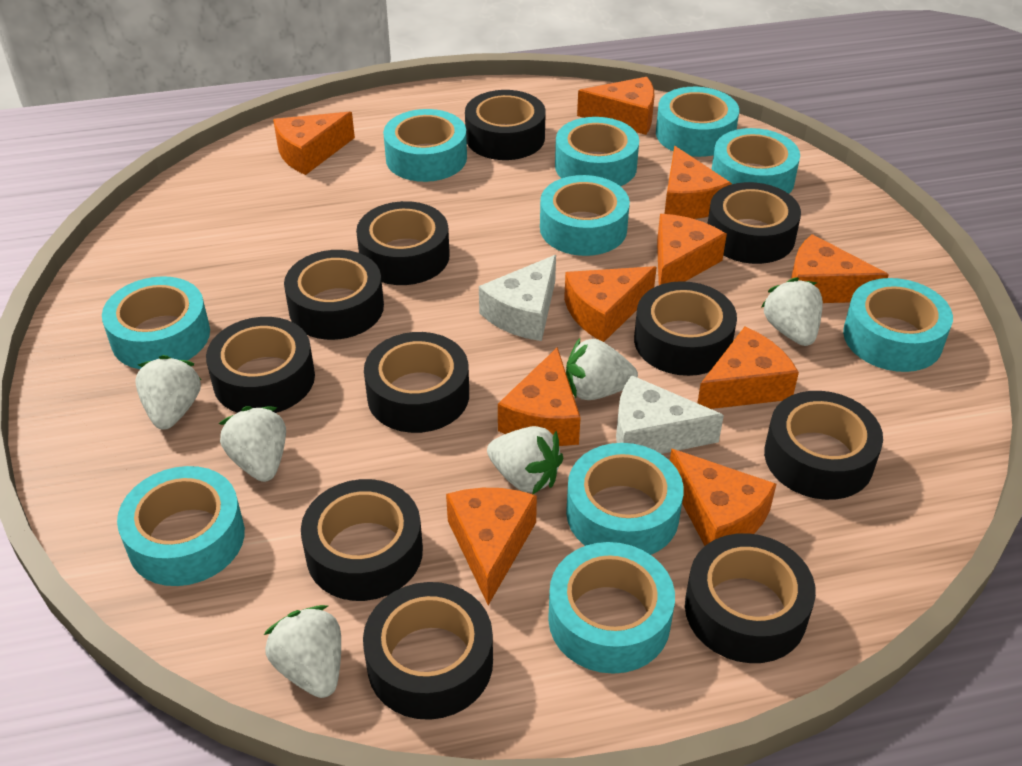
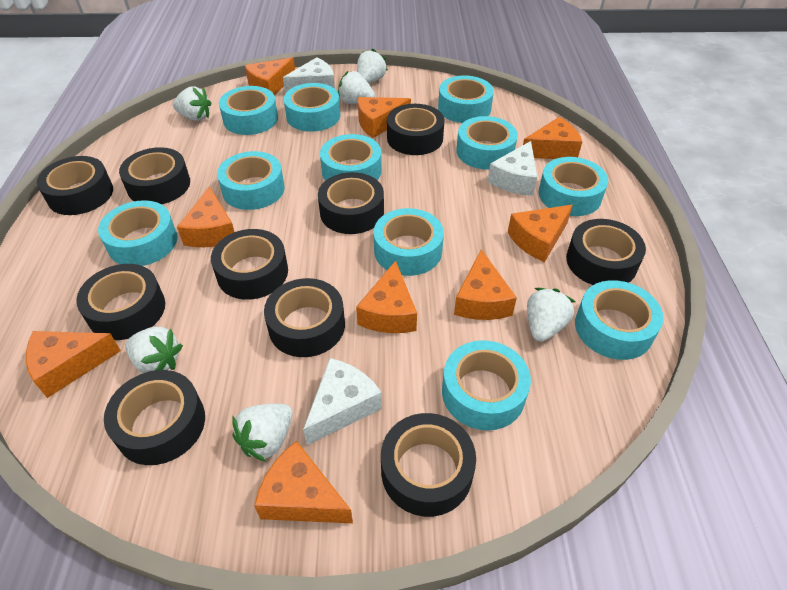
black tape: 11 -> 10
orange cheese: 10 -> 9
turquoise tape: 10 -> 11
white cheese: 2 -> 3

